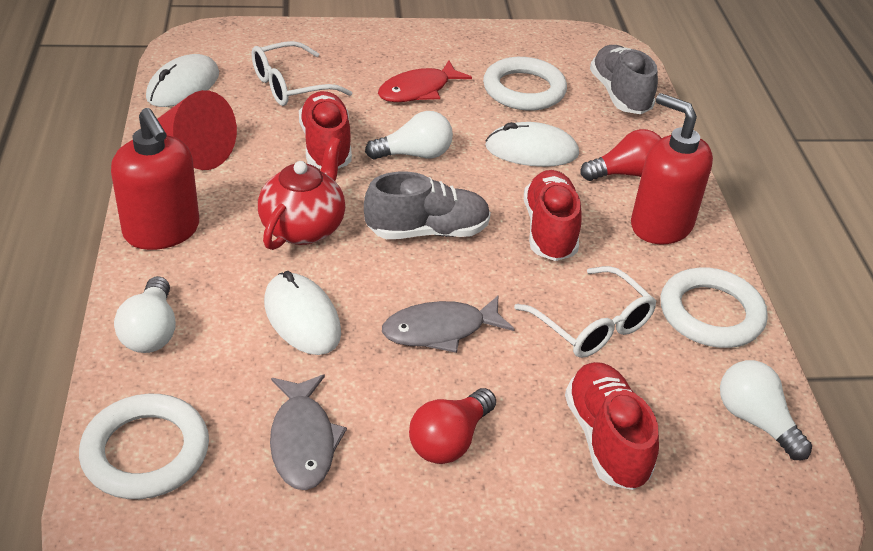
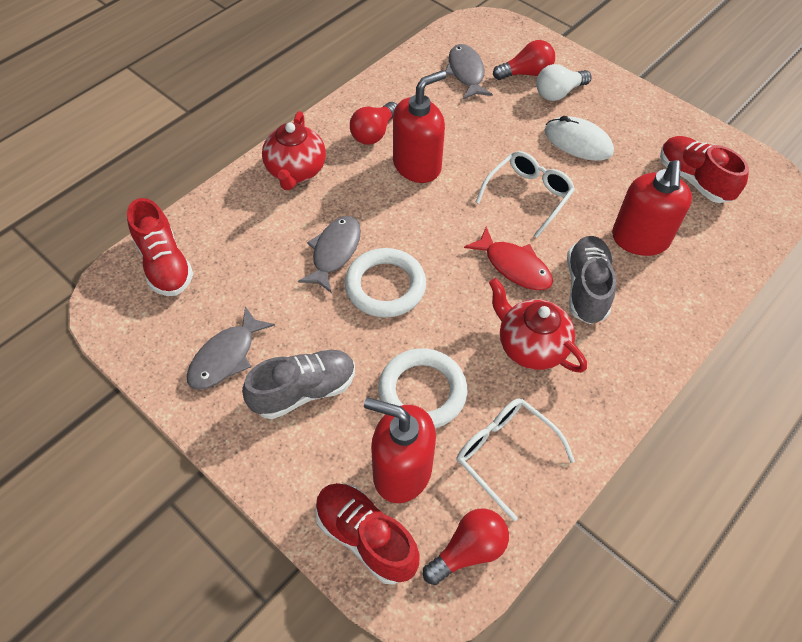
grey fish: 2 -> 3
red cone: 1 -> 0
red light bulb: 2 -> 3
red soap dispenser: 2 -> 3
red teapot: 1 -> 2
white light bulb: 3 -> 1
white mouse: 3 -> 1
white ring: 3 -> 2

